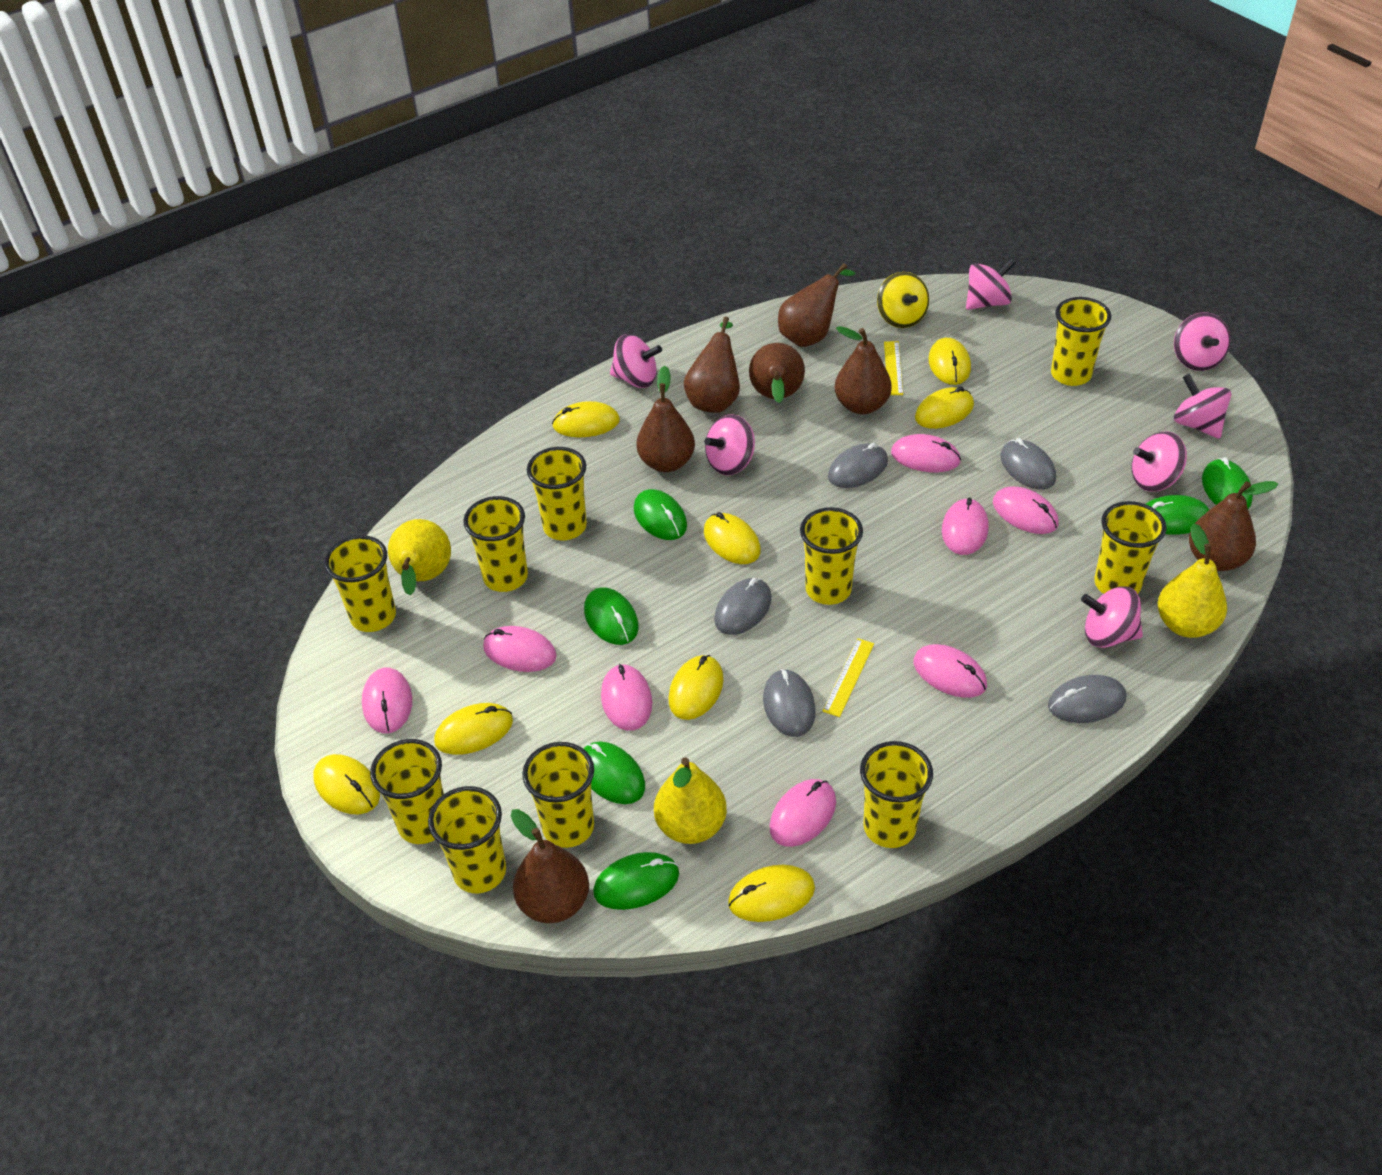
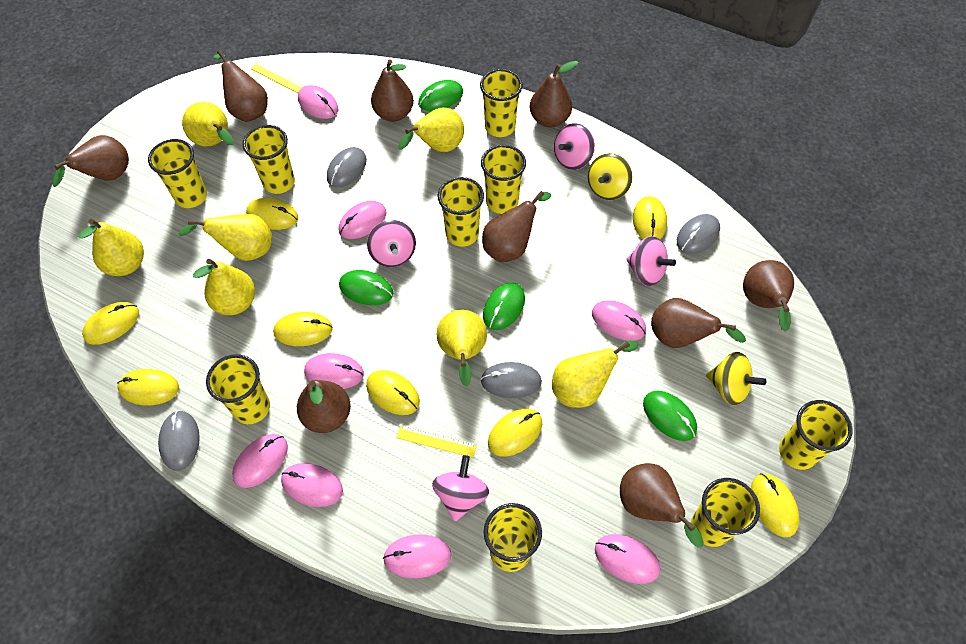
brown pear: 7 -> 9
green mouse: 6 -> 4
grey mouse: 5 -> 4
pink spinning top: 7 -> 4
yellow cup: 10 -> 9
yellow pear: 3 -> 7
yellow spinning top: 1 -> 2

